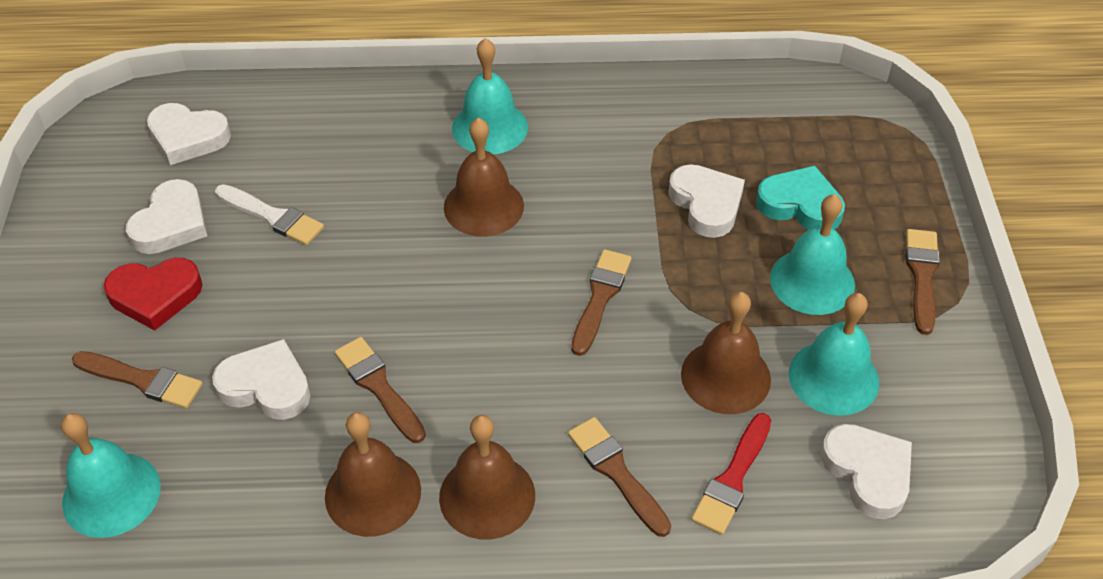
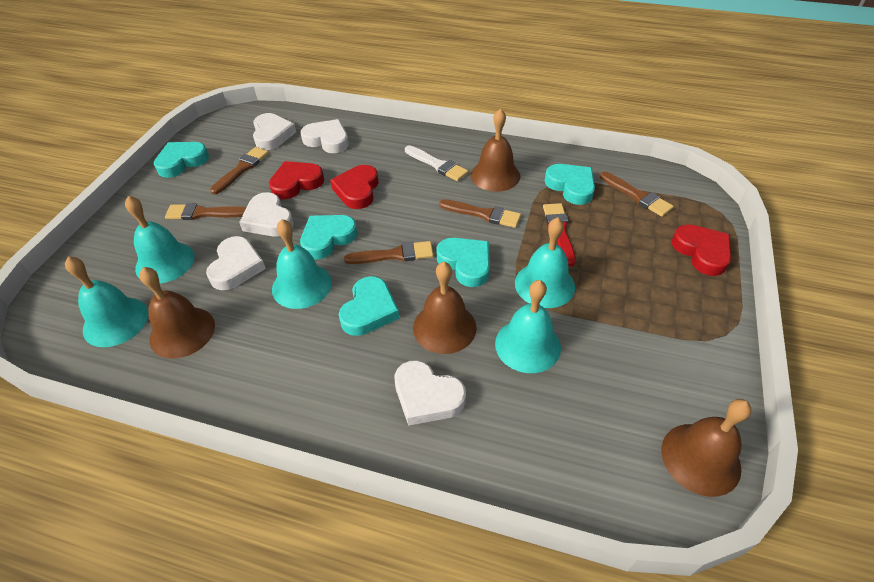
red heart: 1 -> 3
turquoise bell: 4 -> 5
turquoise heart: 1 -> 5

